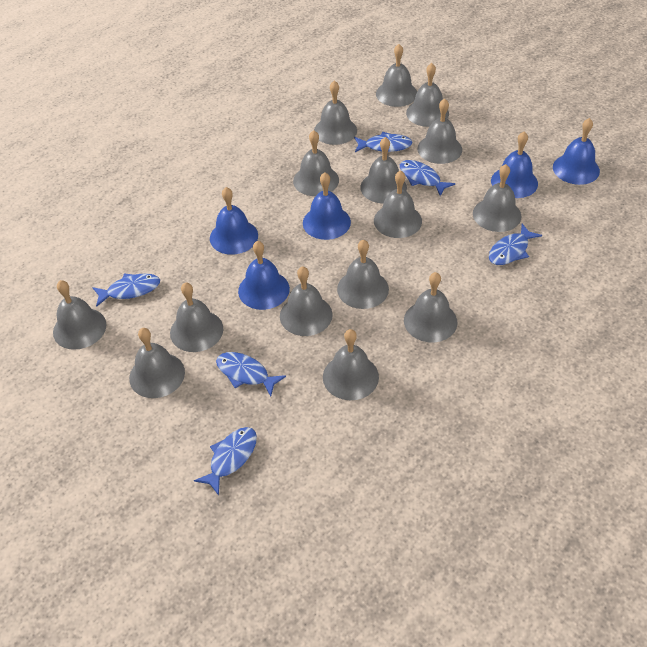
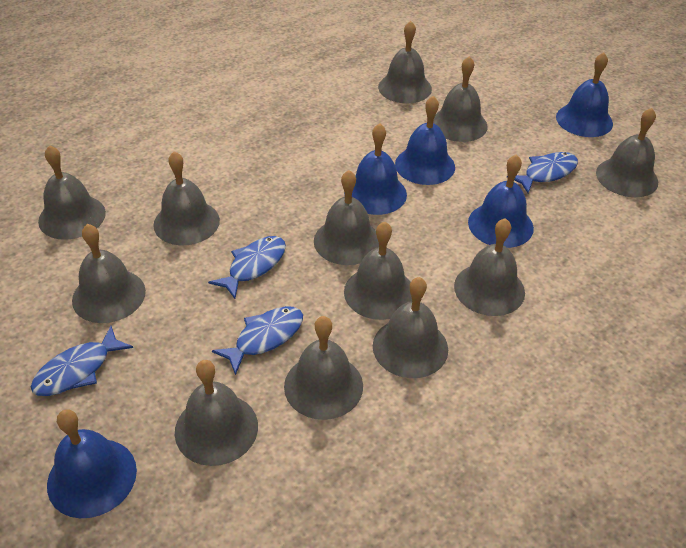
blue fish: 6 -> 4
grey bell: 15 -> 12

